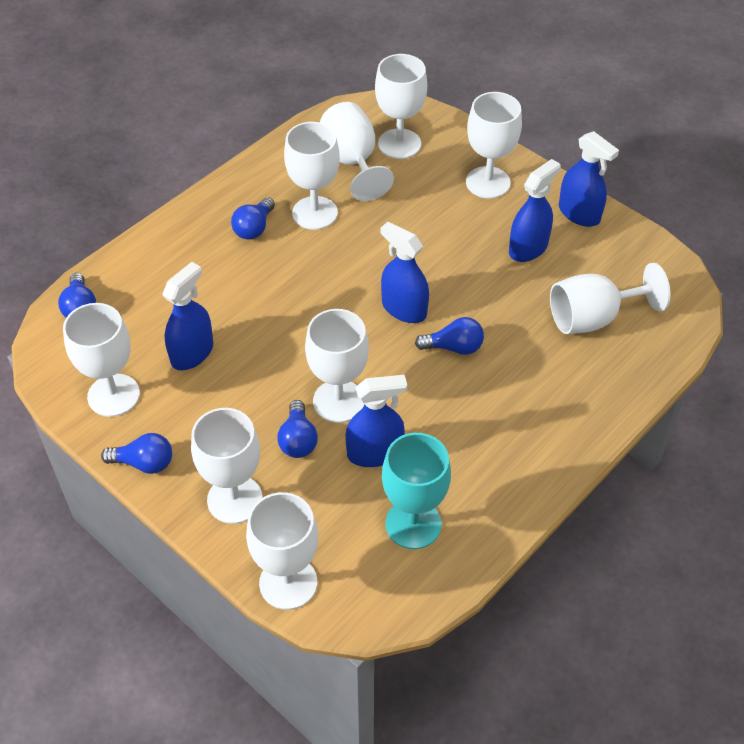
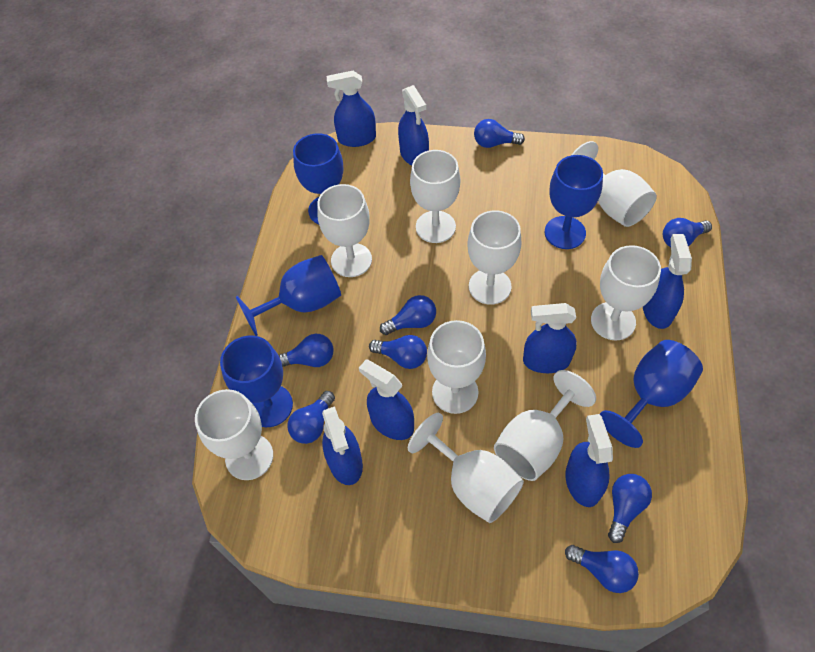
blue goblet: 0 -> 5
blue light bulb: 5 -> 8
blue spray bottle: 5 -> 7
turquoise goblet: 1 -> 0

